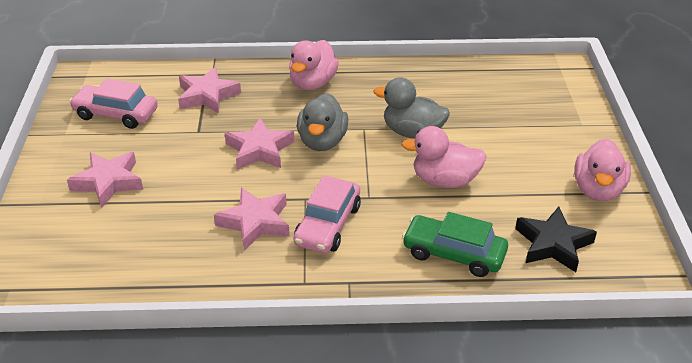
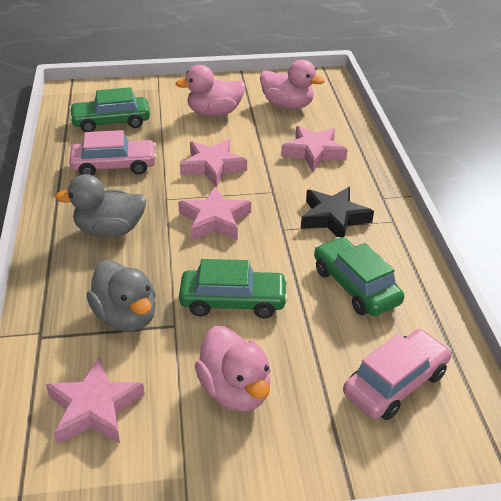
green car: 1 -> 3

